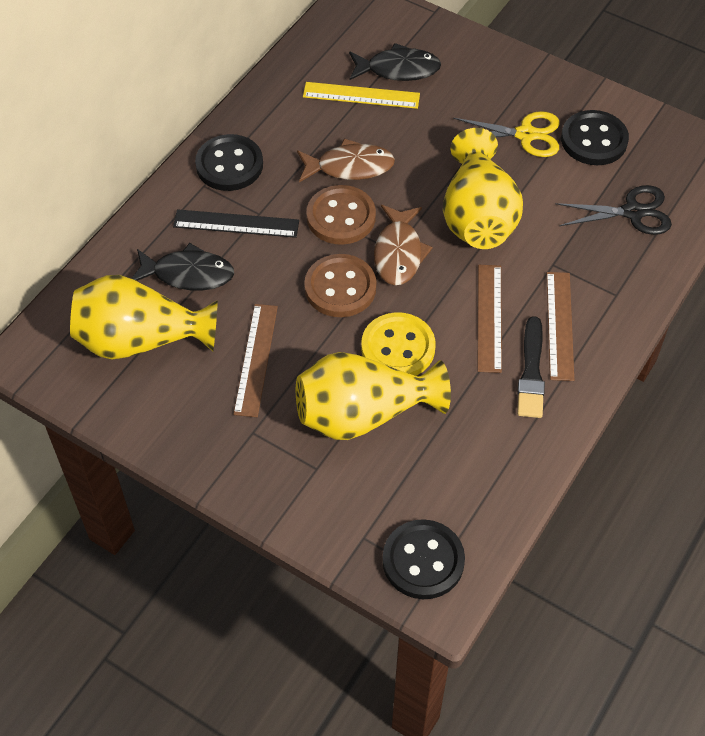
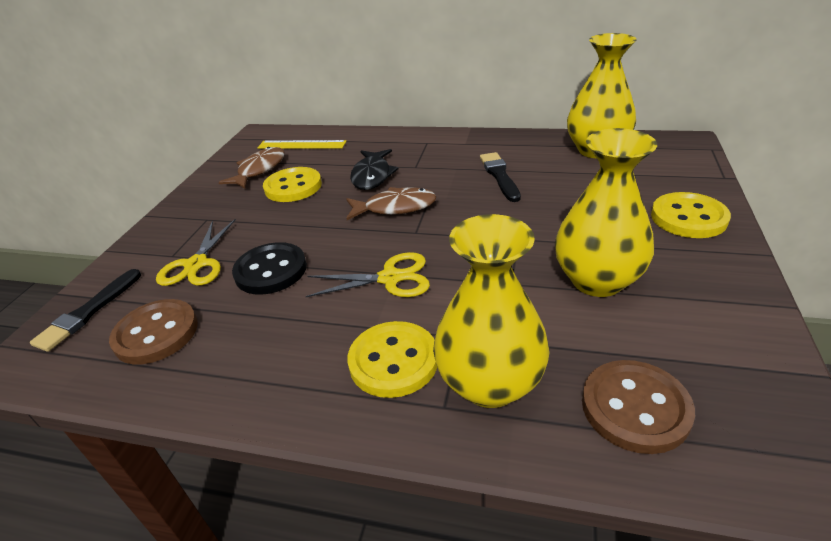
black brush: 1 -> 2
black button: 3 -> 1
black fish: 2 -> 1
black ruler: 1 -> 0
black scissors: 1 -> 0
brown ruler: 3 -> 0
yellow button: 1 -> 3
yellow scissors: 1 -> 2

